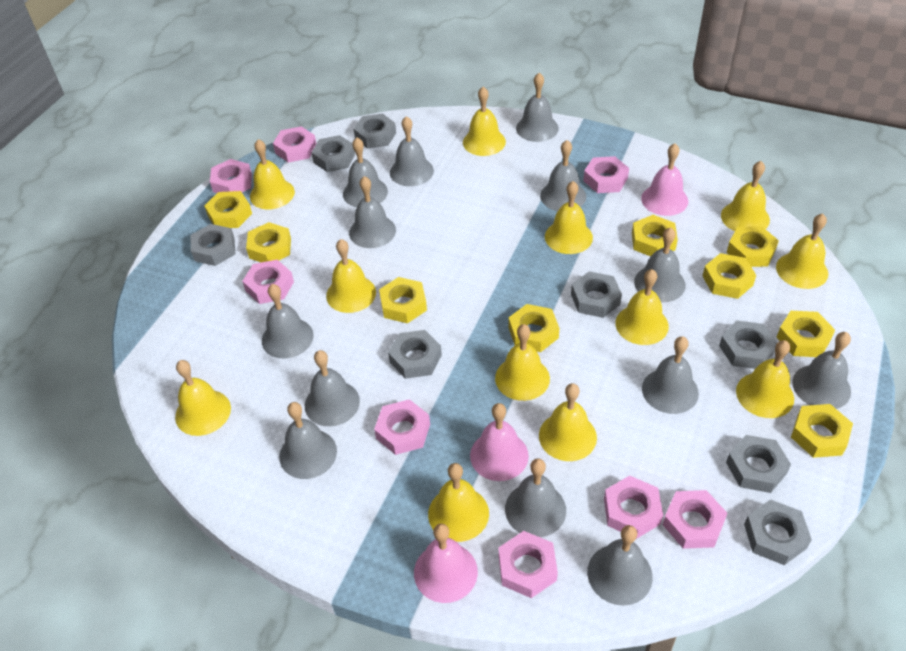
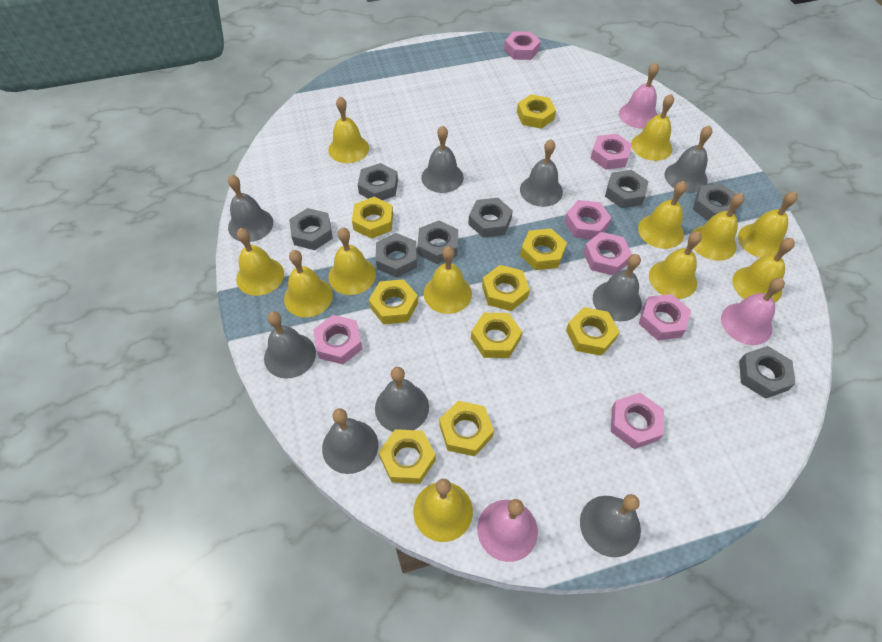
grey bell: 13 -> 9
pink nut: 8 -> 7

